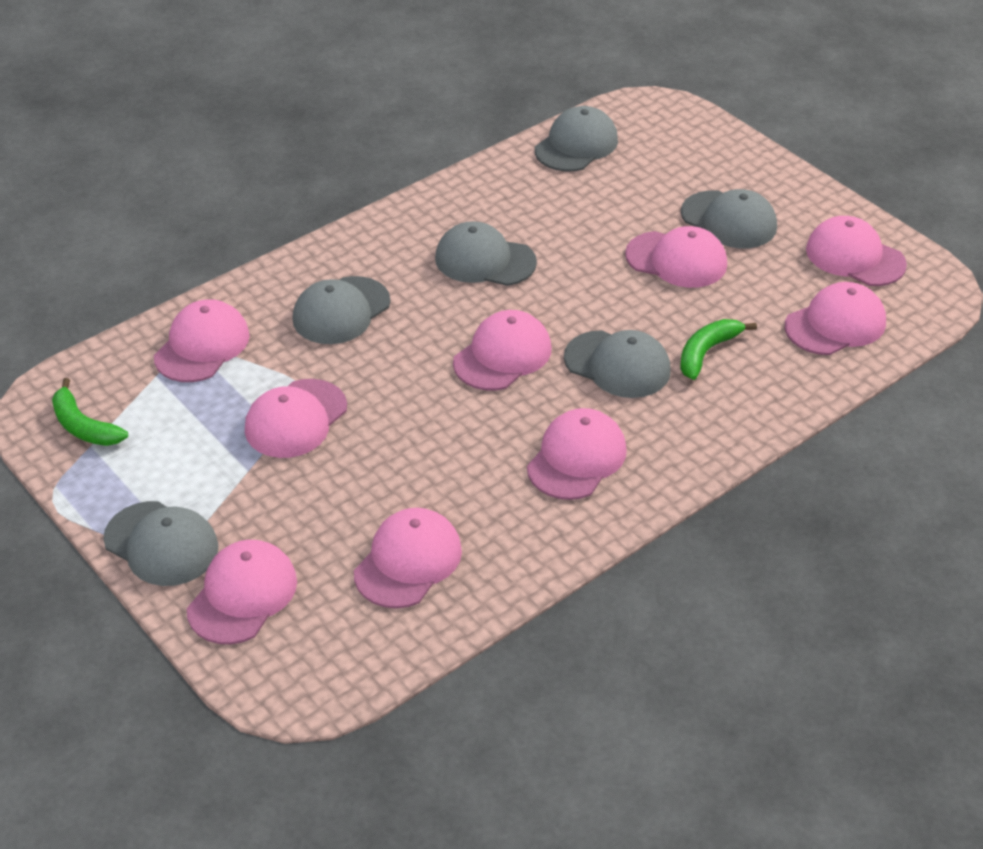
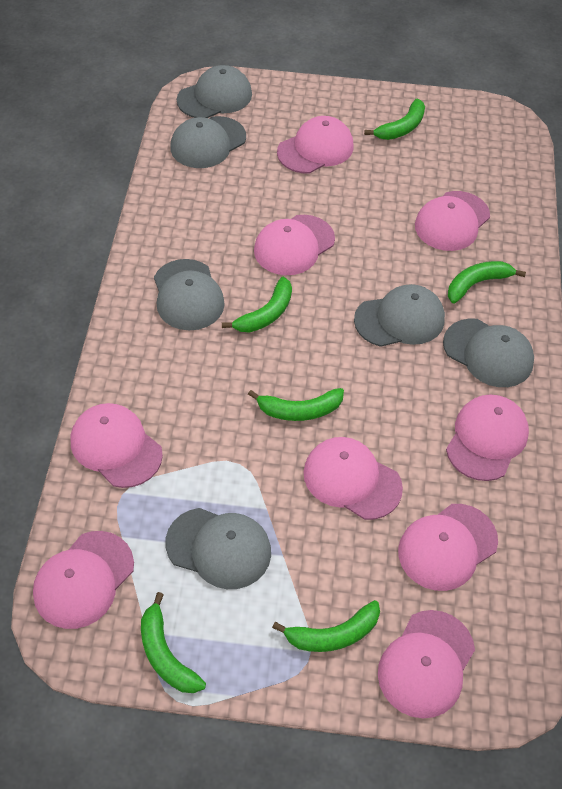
green banana: 2 -> 6

